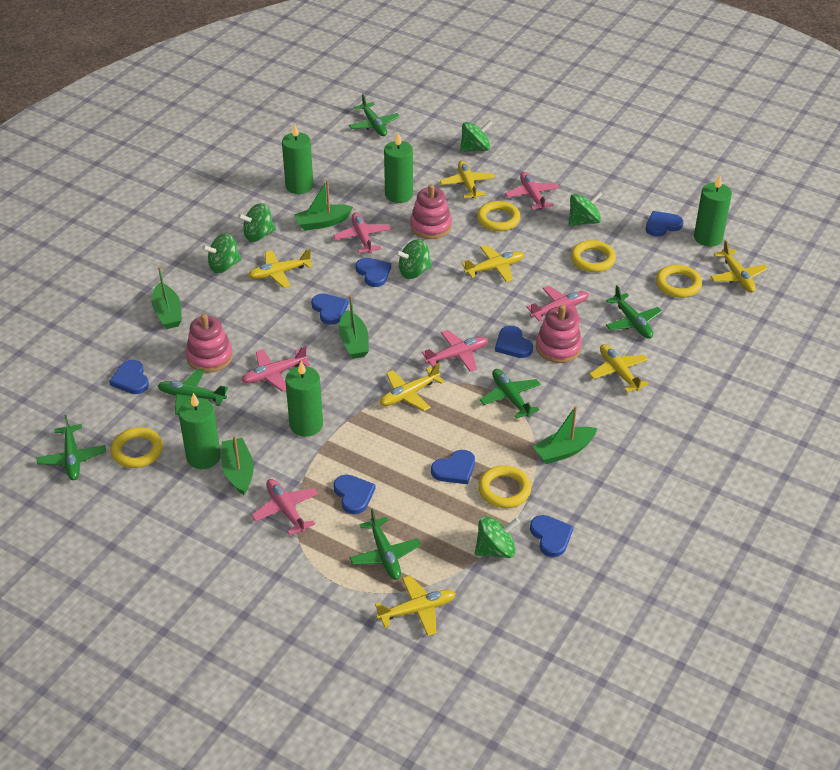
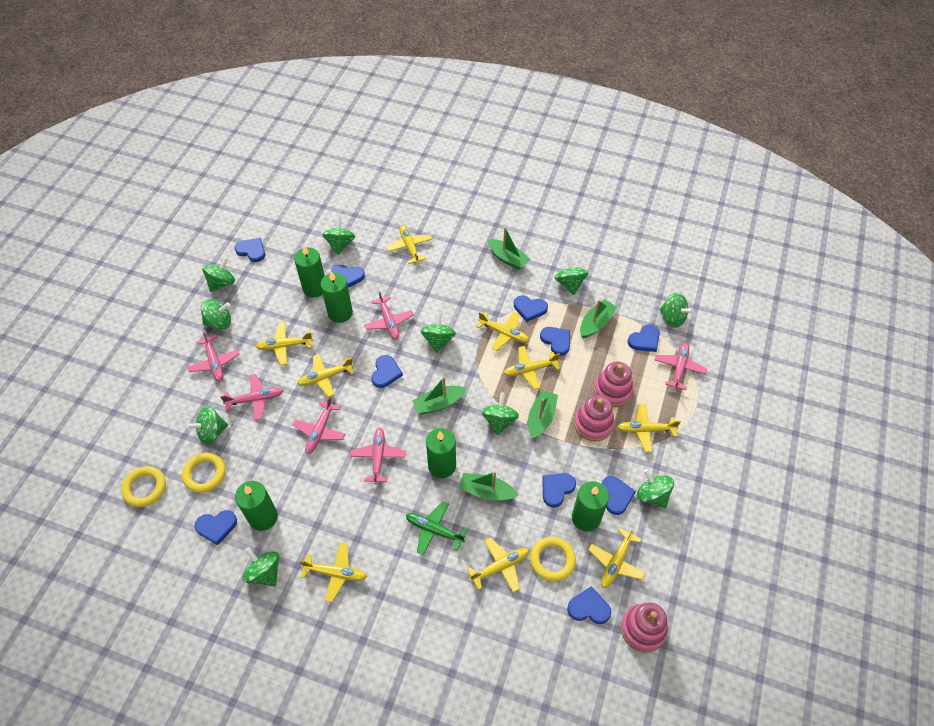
blue heart: 8 -> 10
green plane: 6 -> 1
green spinning top: 6 -> 10
yellow plane: 7 -> 9
yellow ring: 5 -> 3

